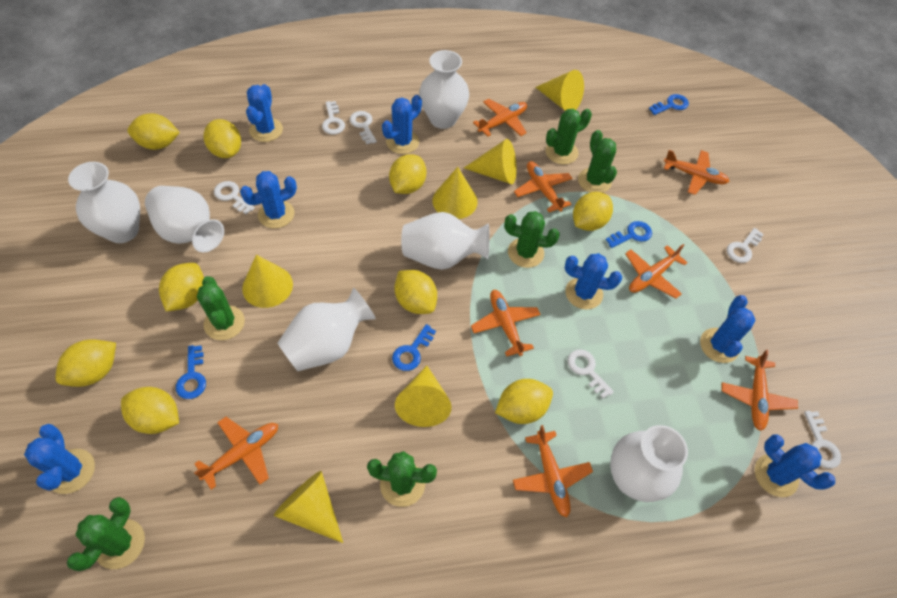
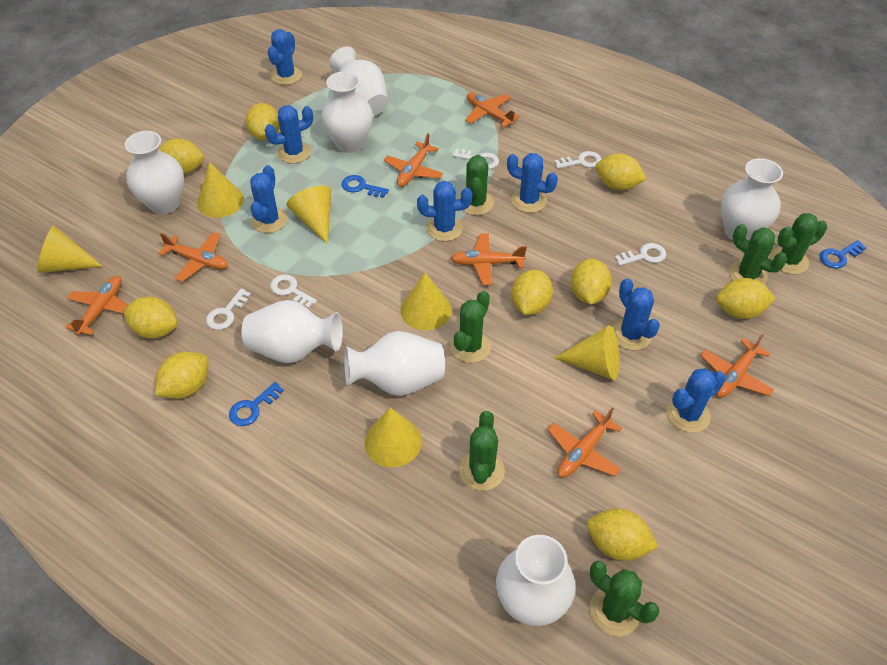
blue key: 4 -> 3
orange plane: 8 -> 7
white key: 6 -> 5
white vase: 6 -> 7

